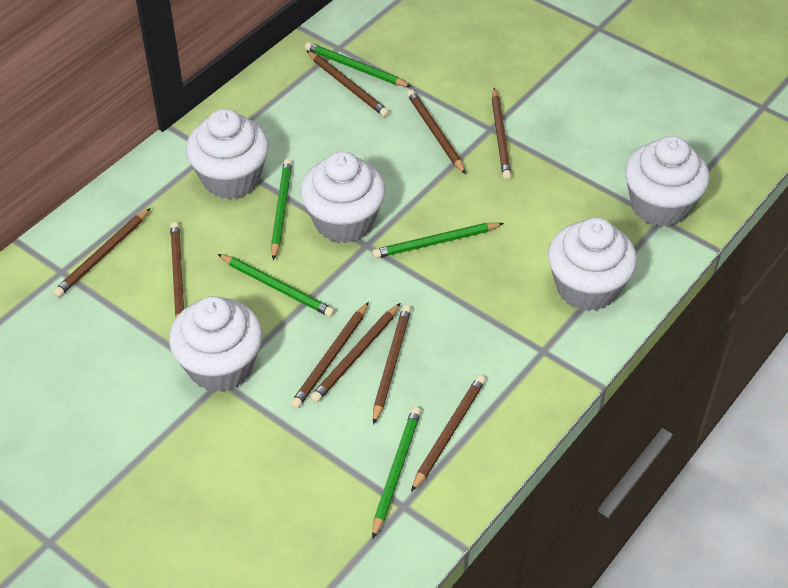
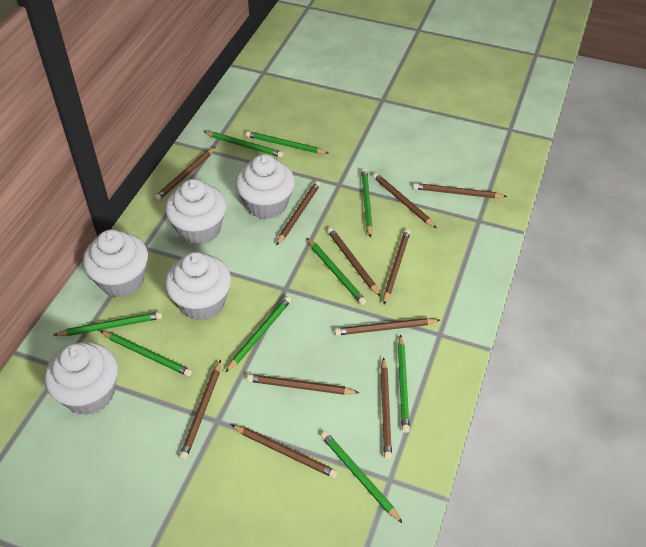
brown pencil: 9 -> 11
green pencil: 5 -> 9

